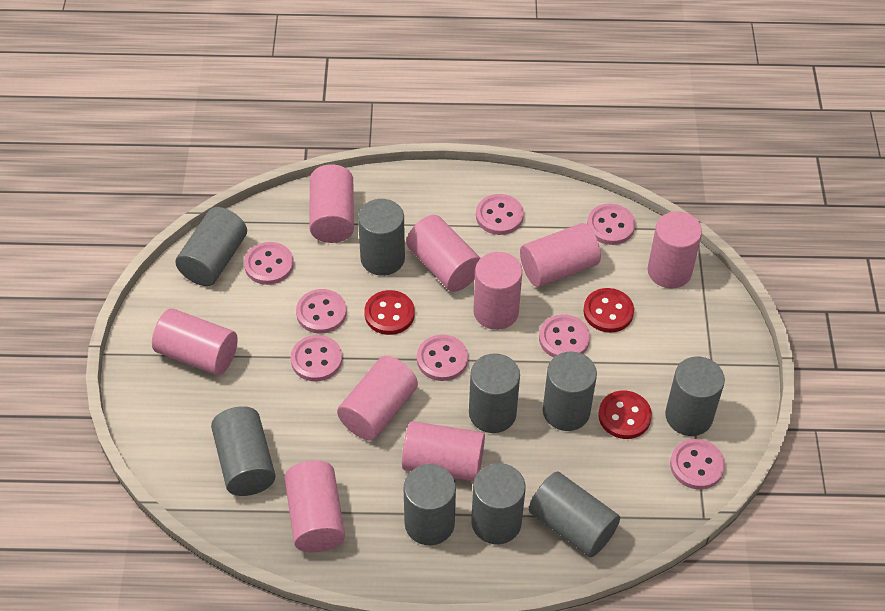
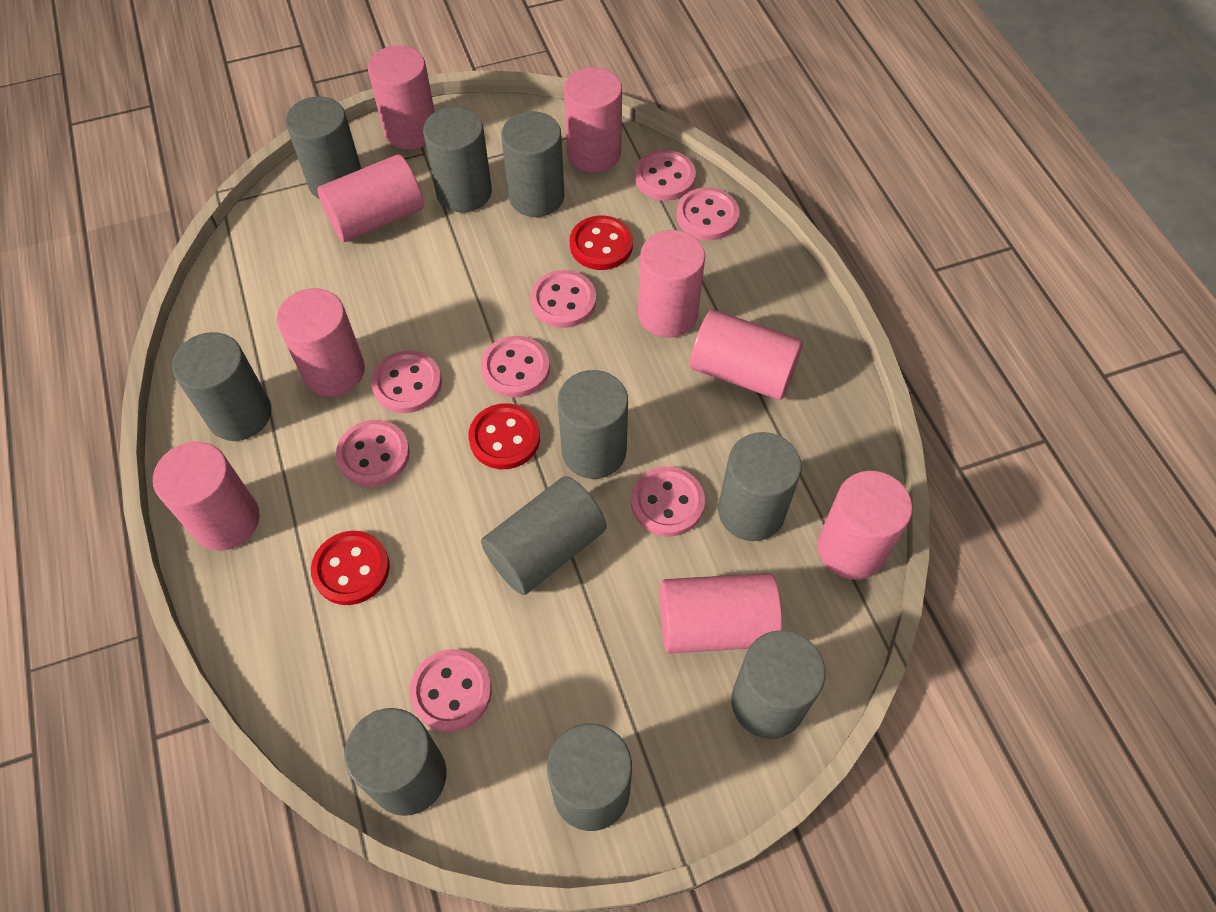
grey cylinder: 9 -> 10

